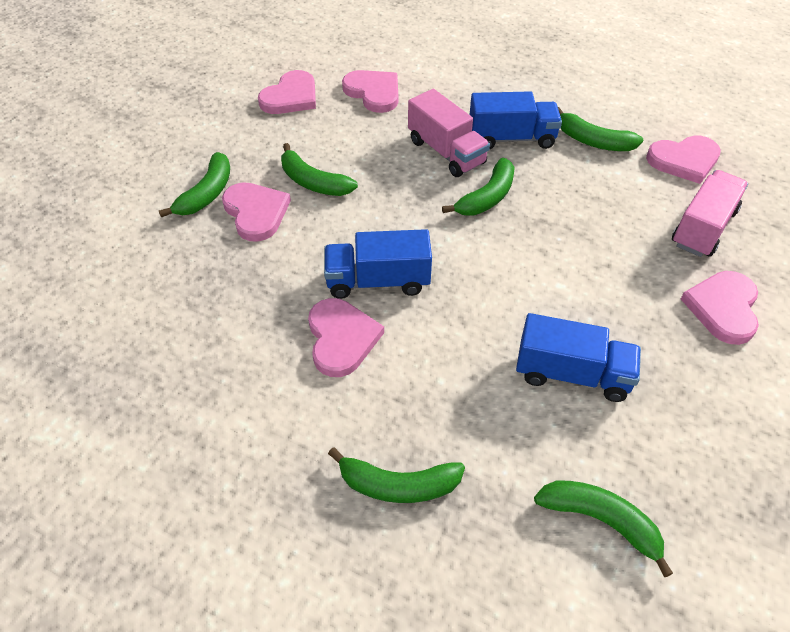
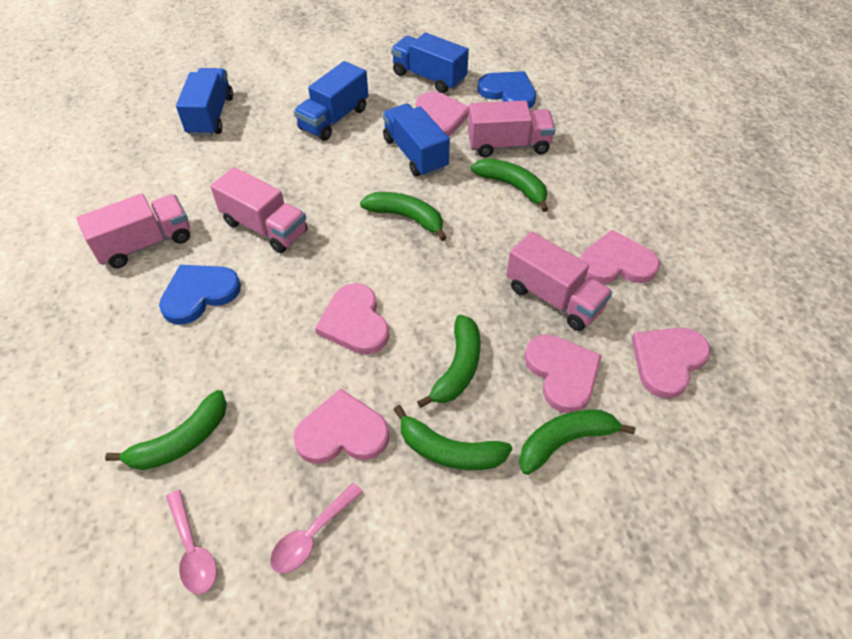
blue heart: 0 -> 2
blue truck: 3 -> 4
pink spoon: 0 -> 2
pink truck: 2 -> 4

